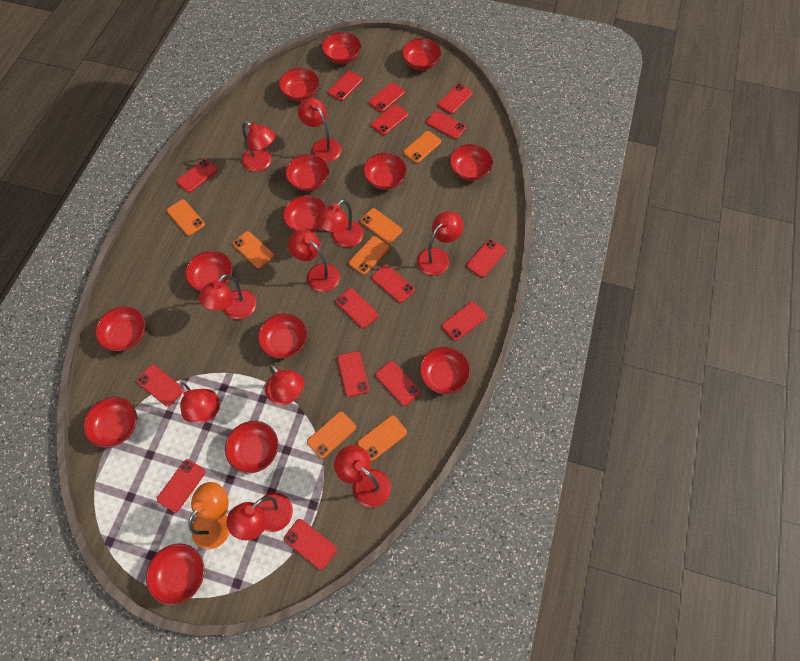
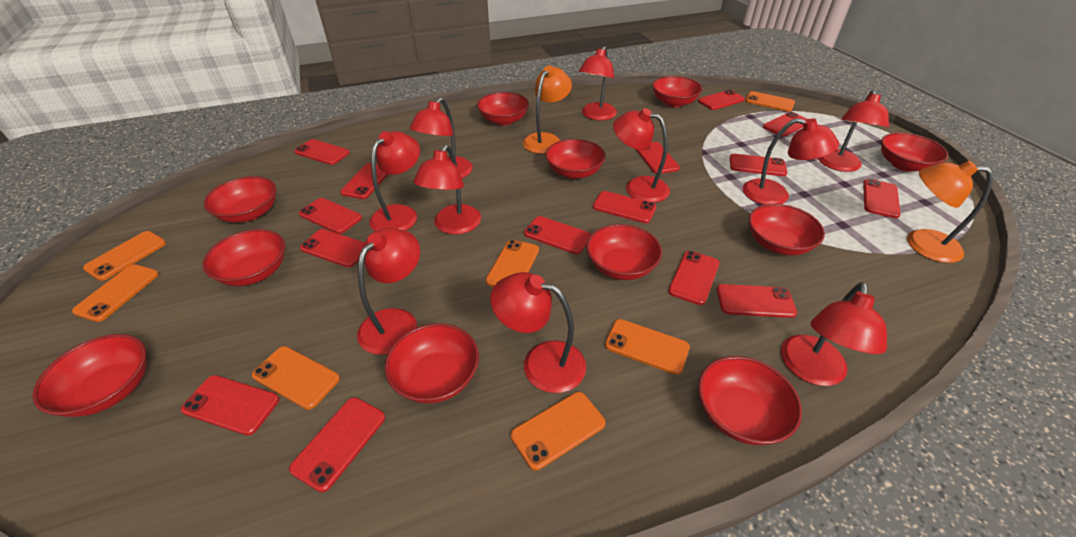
orange lamp: 1 -> 2
red bowl: 14 -> 11

